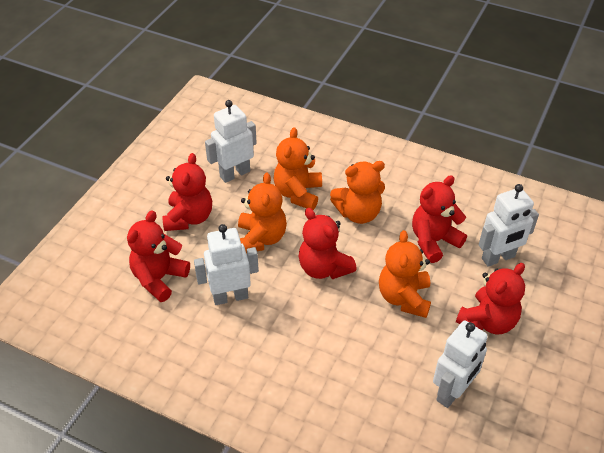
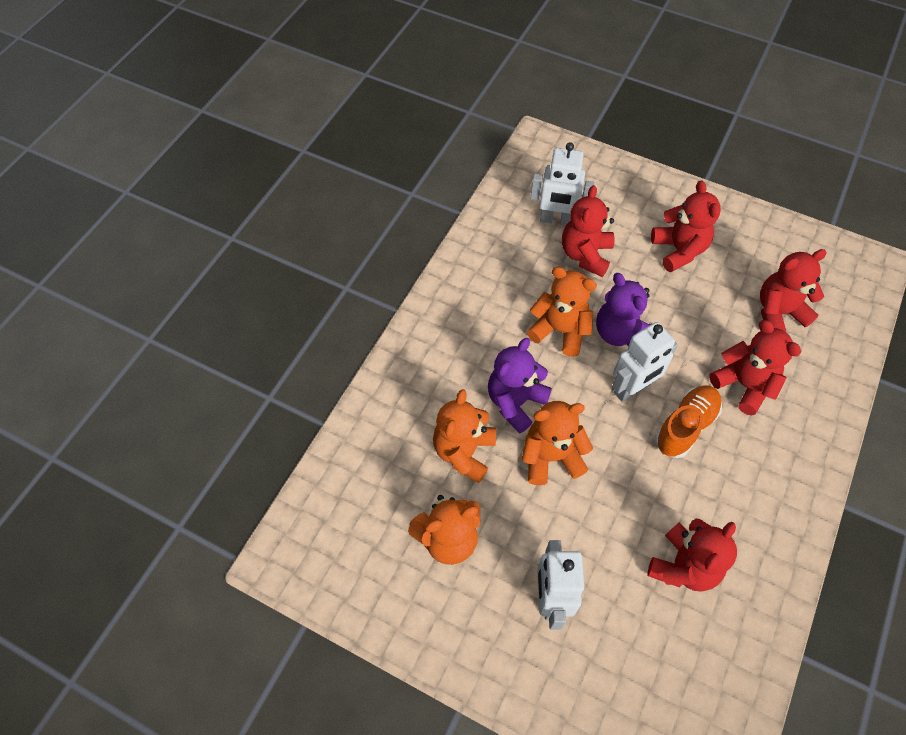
orange shoe: 0 -> 1
purple teddy bear: 0 -> 2
white robot: 4 -> 3

